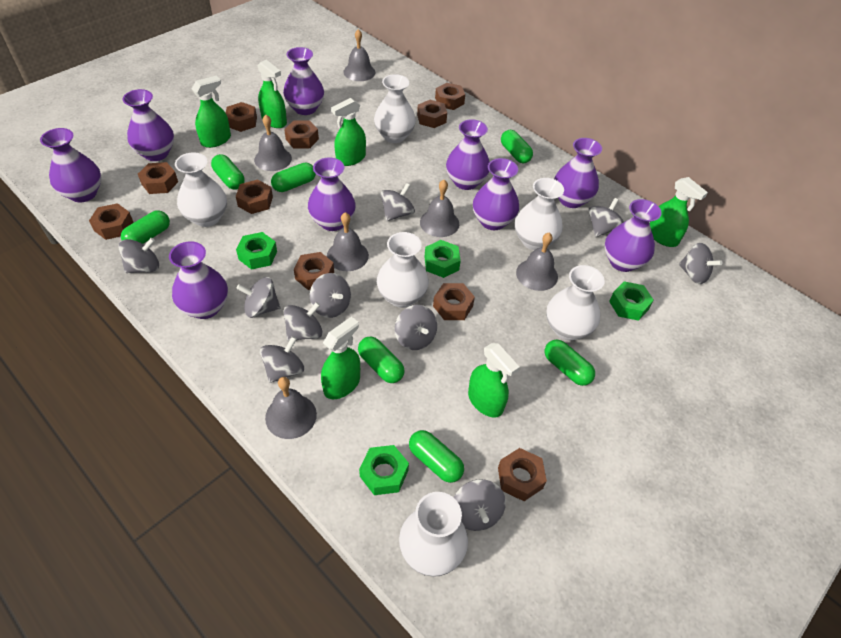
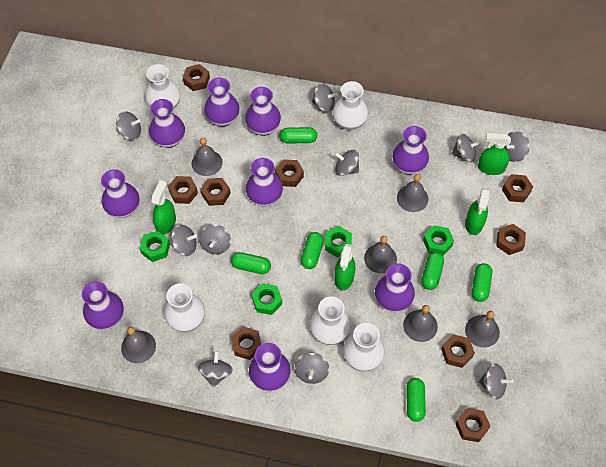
brown nut: 10 -> 9
green capsule: 7 -> 6
green spray bottle: 6 -> 4
white vase: 6 -> 5

